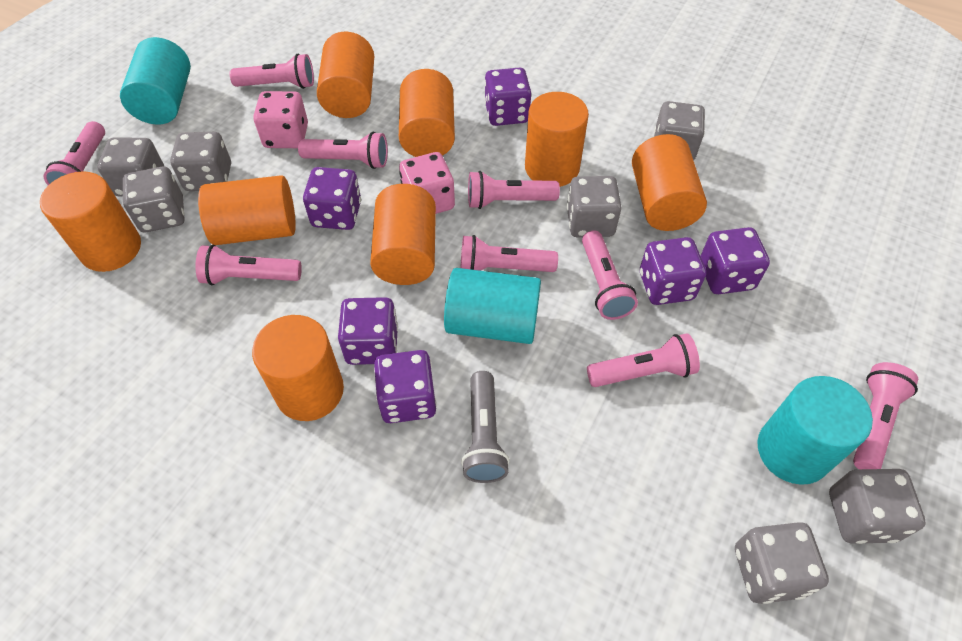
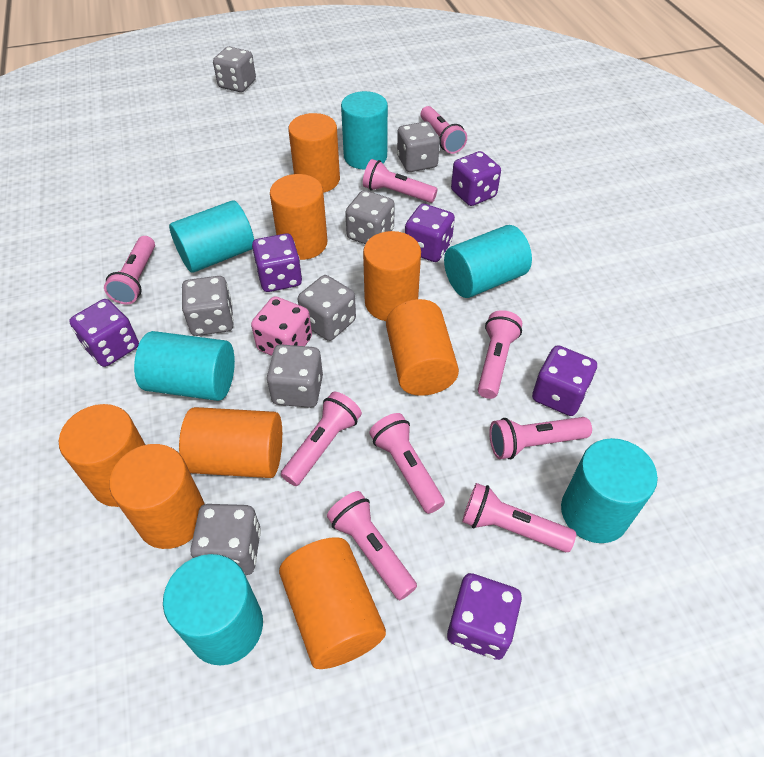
grey flashlight: 1 -> 0
pink dice: 2 -> 1
turquoise cylinder: 3 -> 6

